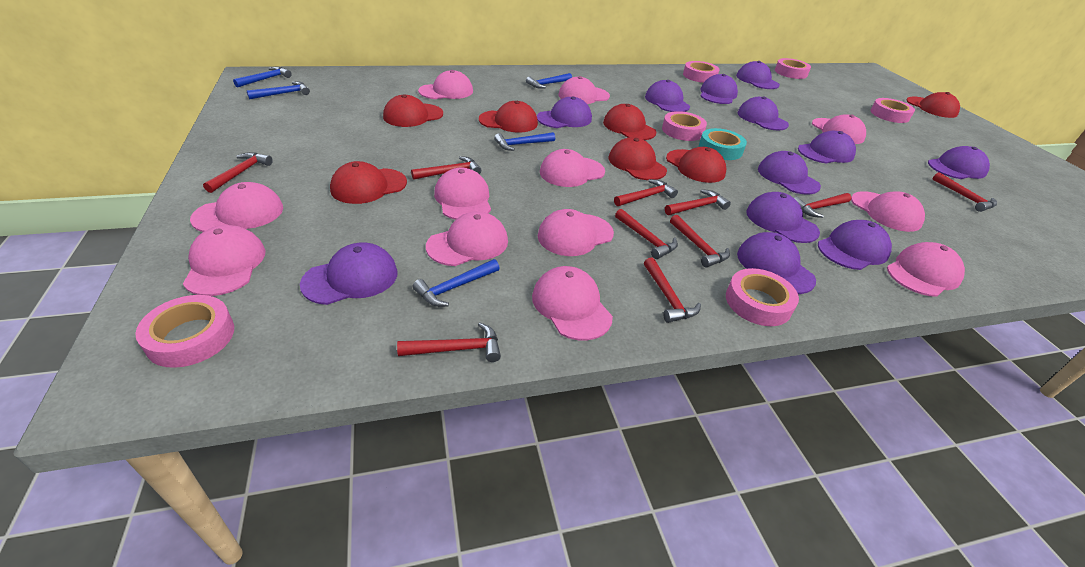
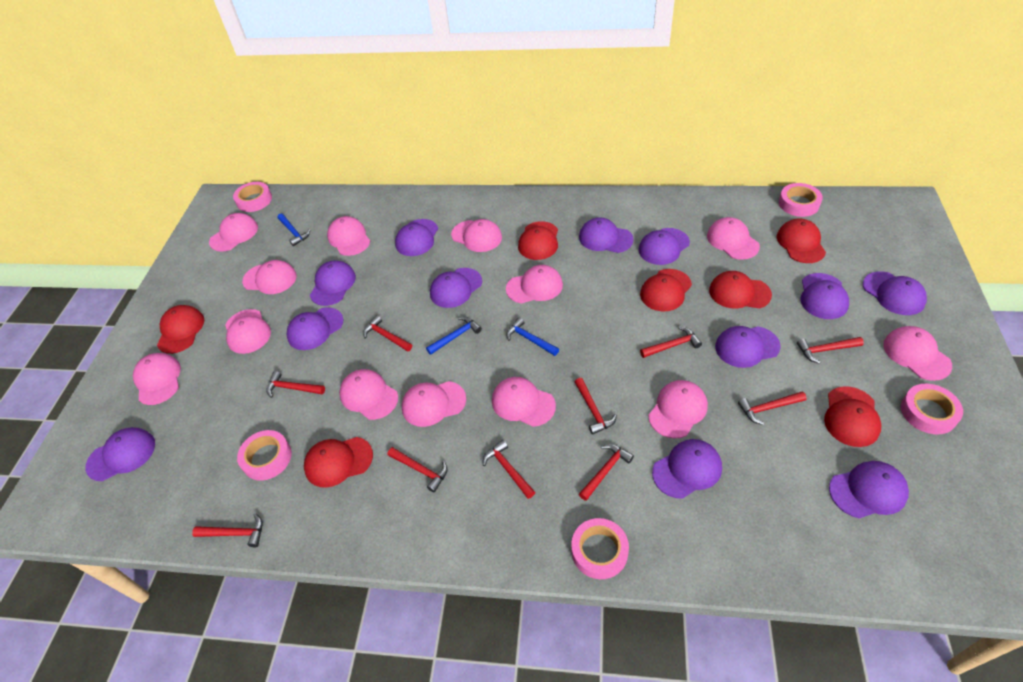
blue hammer: 5 -> 3
pink cap: 12 -> 13
pink tape: 6 -> 5
turquoise tape: 1 -> 0

